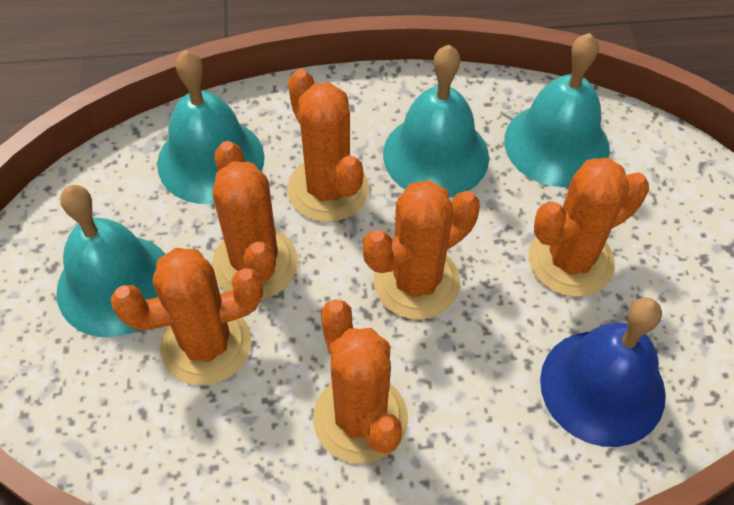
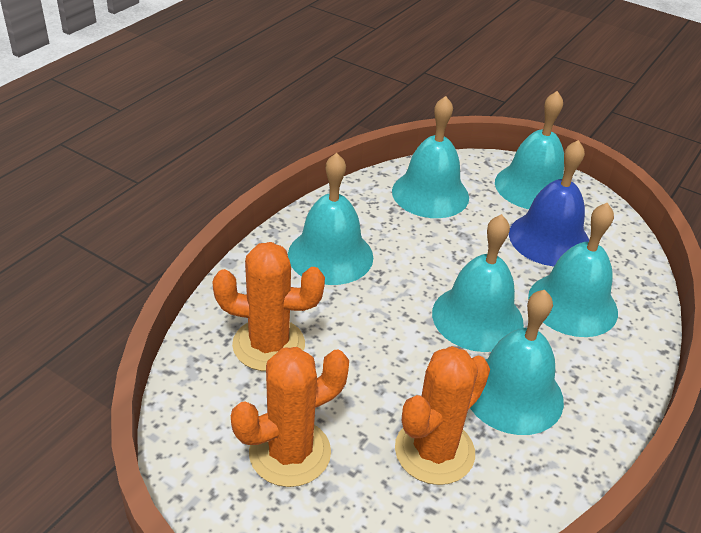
orange cactus: 6 -> 3
turquoise bell: 4 -> 6

